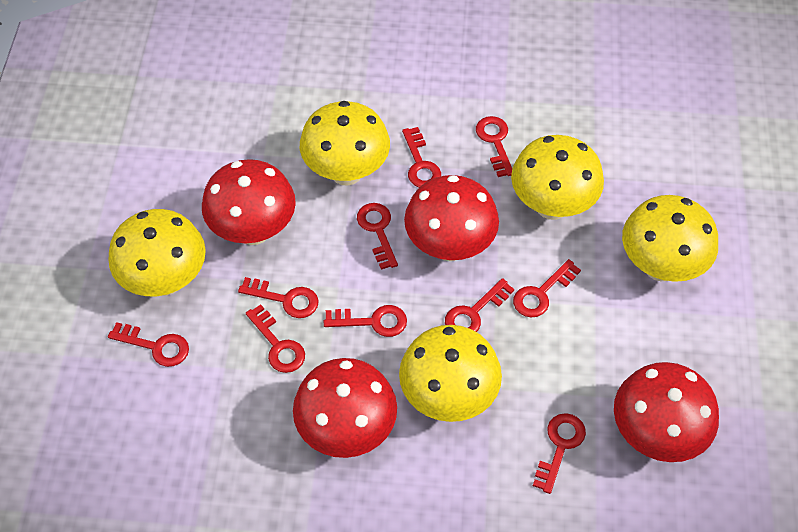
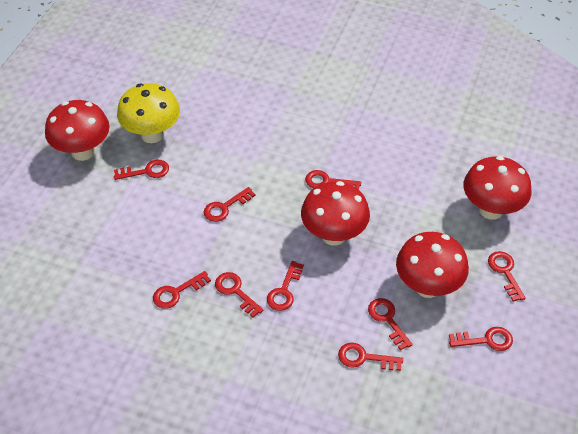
yellow mushroom: 5 -> 1

